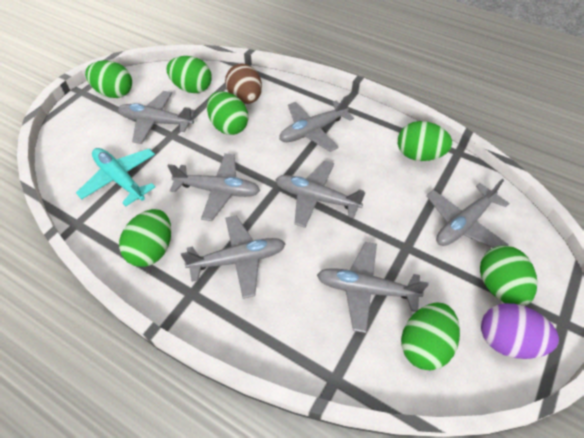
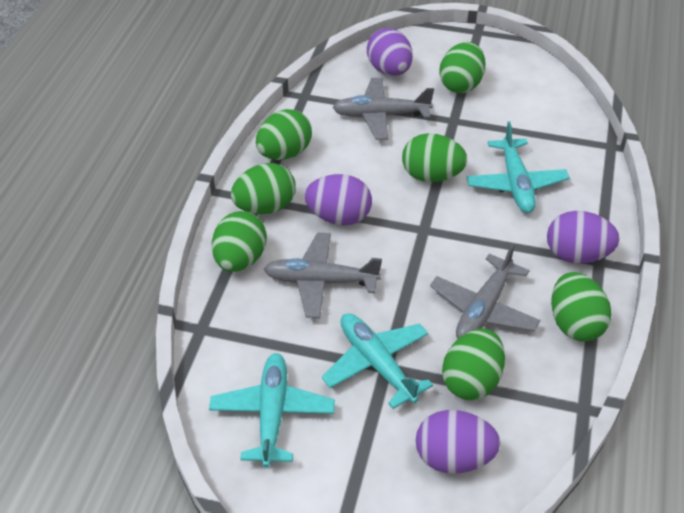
brown egg: 1 -> 0
grey plane: 7 -> 3
purple egg: 1 -> 4
turquoise plane: 1 -> 3

